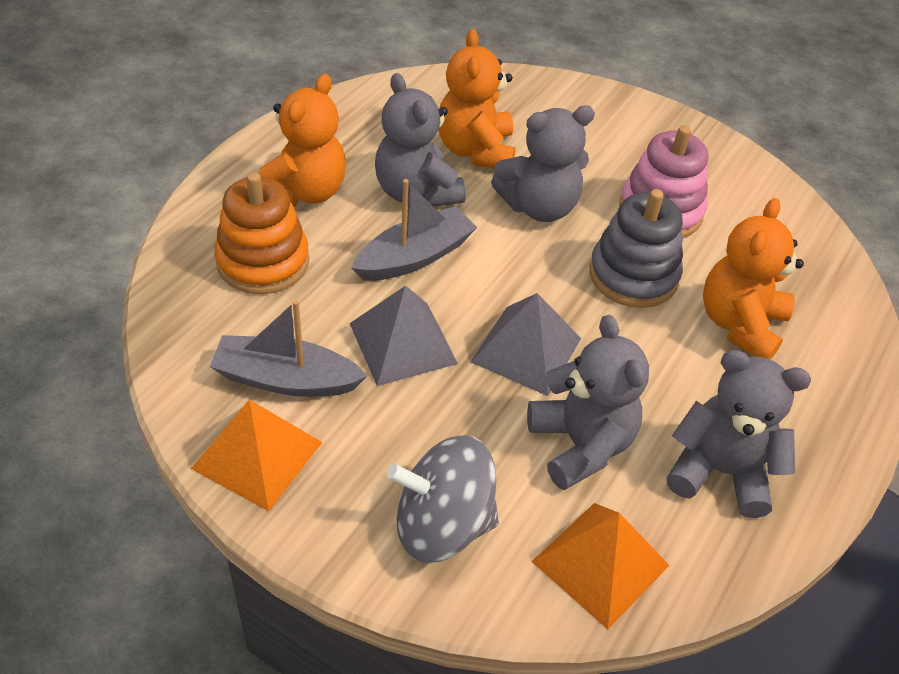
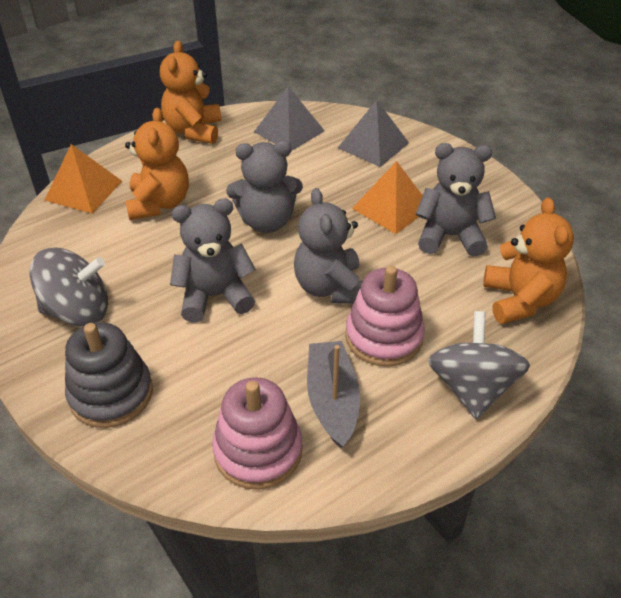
grey boat: 2 -> 1
grey spinning top: 1 -> 2
orange stacking toy: 1 -> 0
pink stacking toy: 1 -> 2

